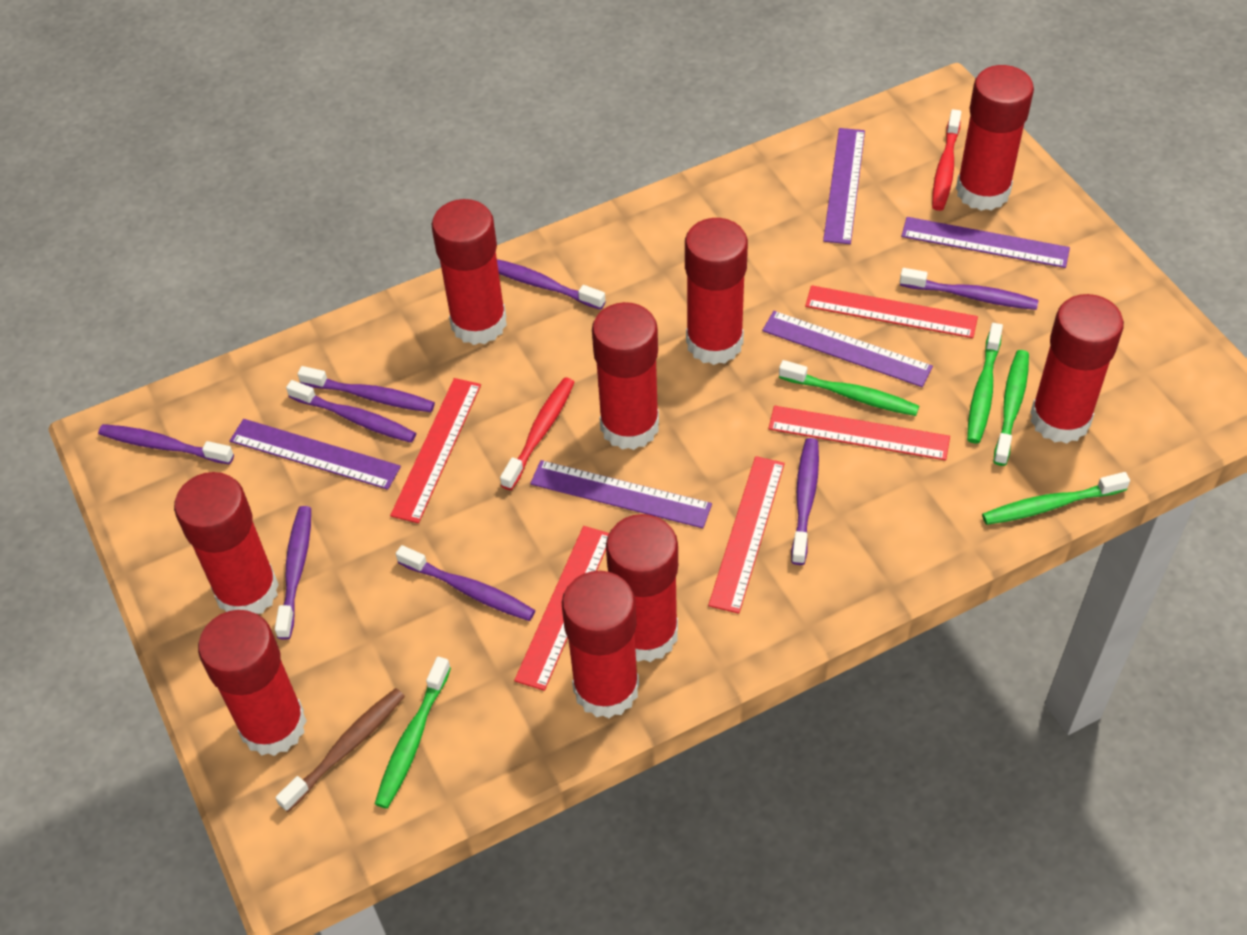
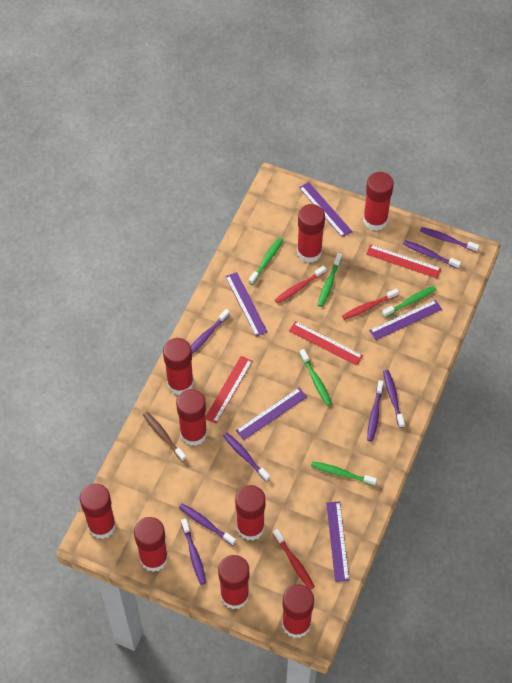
red ruler: 5 -> 3
red toothbrush: 2 -> 3

